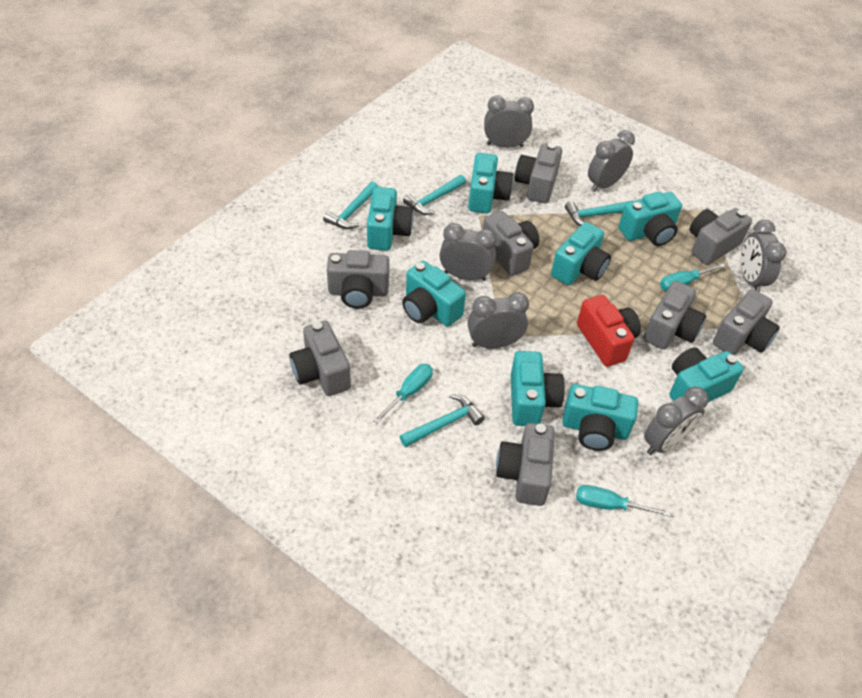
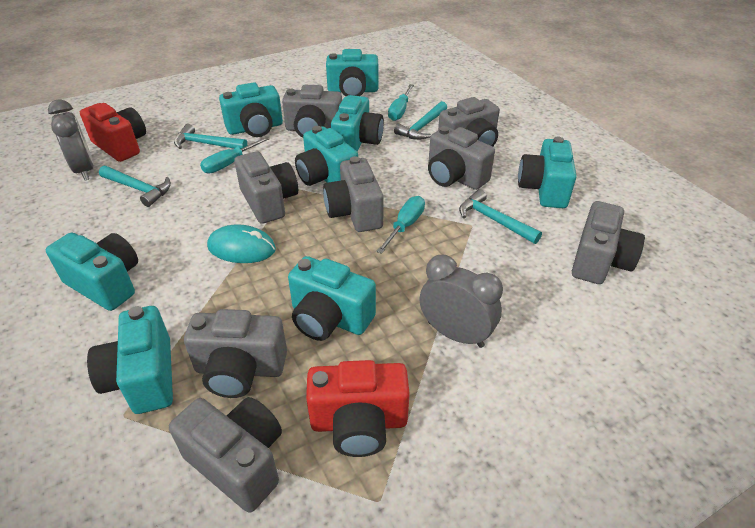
grey clock: 6 -> 2
red camera: 1 -> 2
turquoise mouse: 0 -> 1

